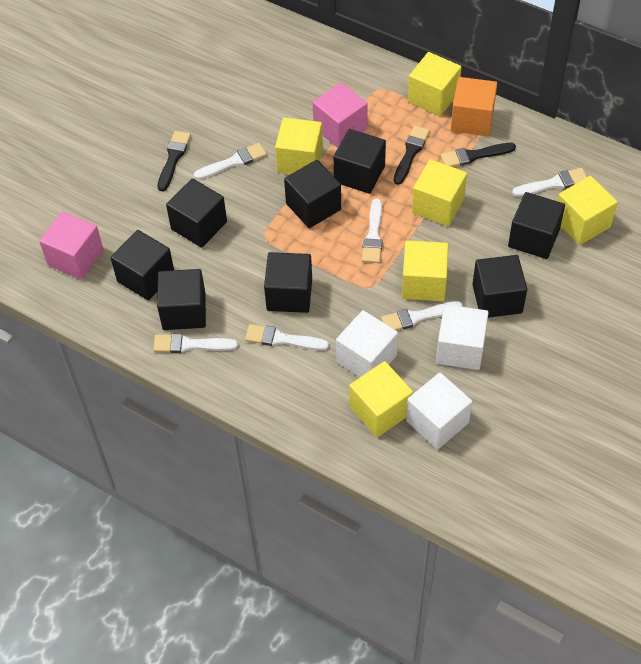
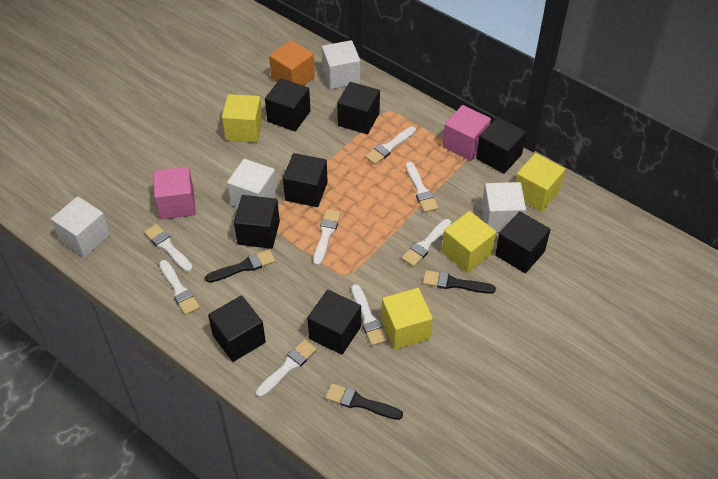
white brush: 6 -> 8
white cube: 3 -> 4
yellow cube: 6 -> 4

